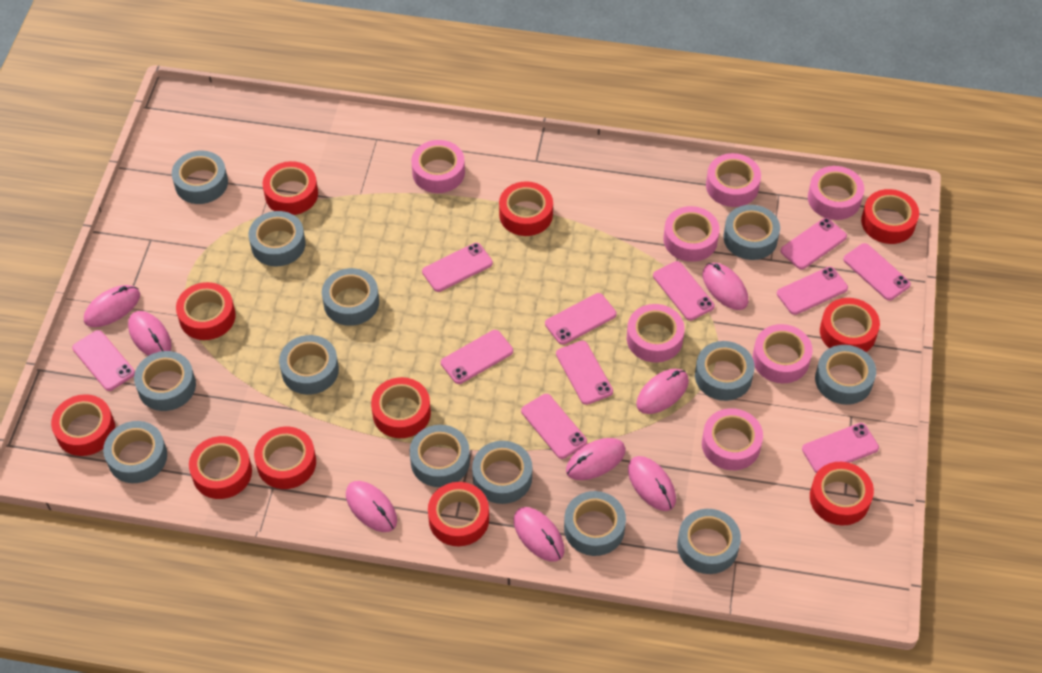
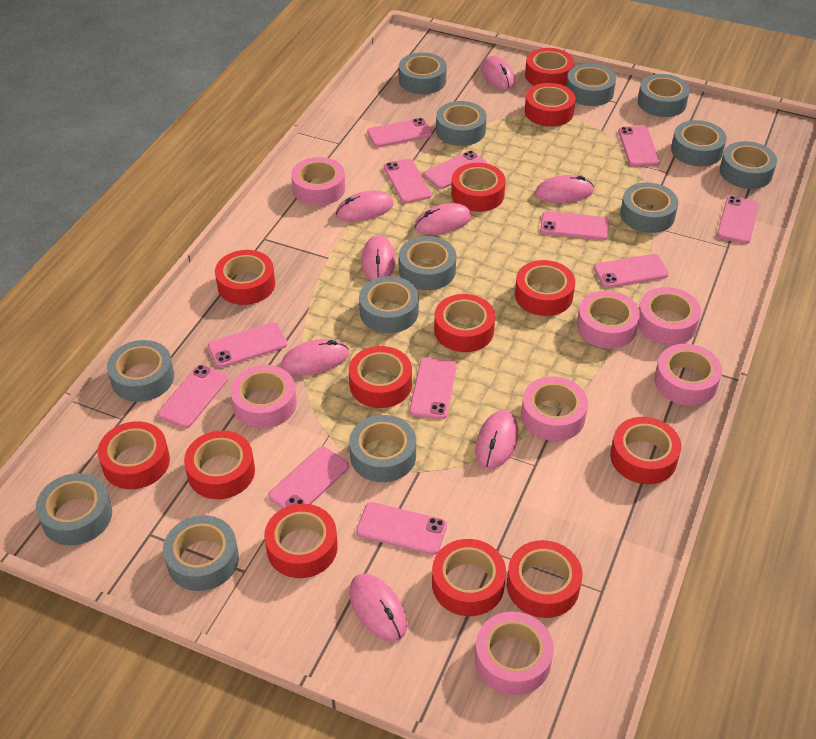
pink phone: 11 -> 12
red tape: 11 -> 13

